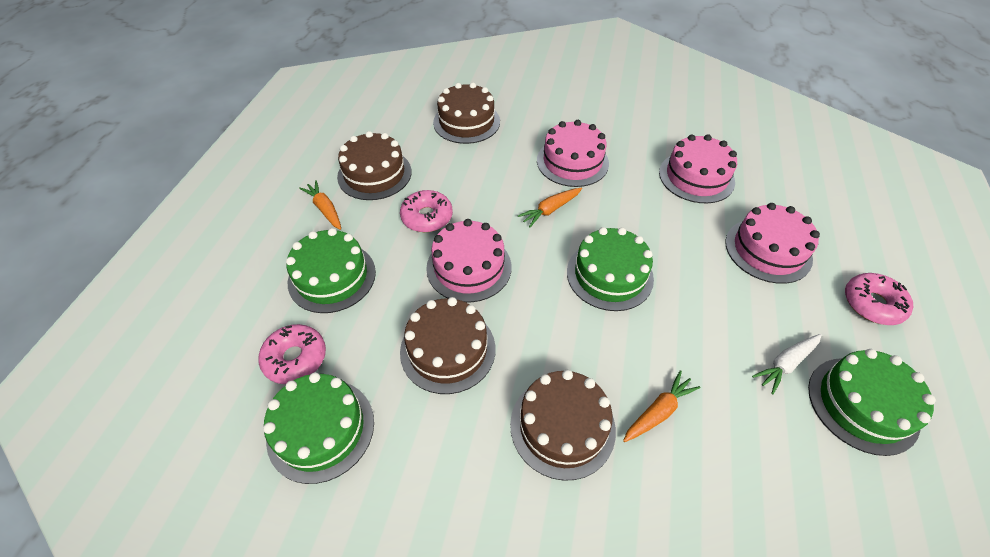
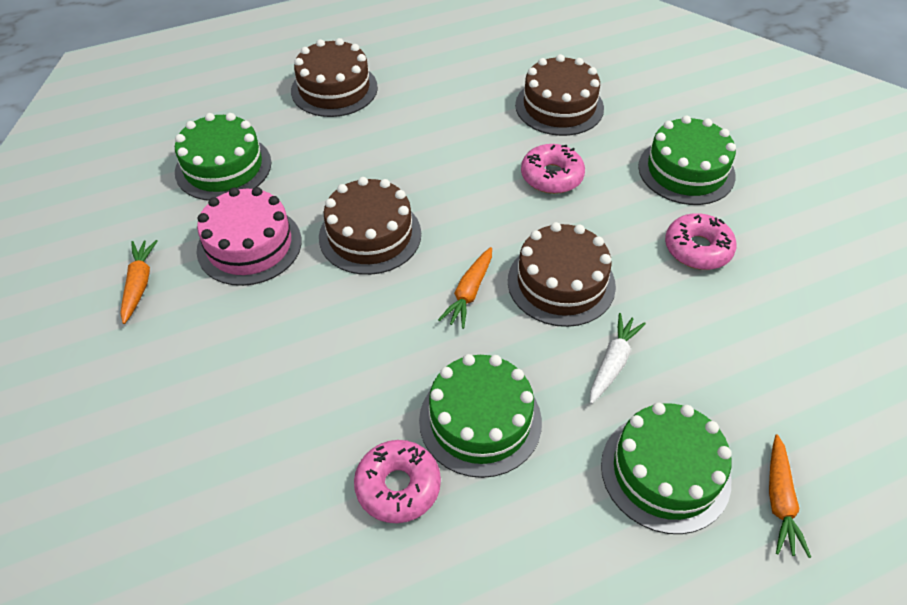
pink cake: 4 -> 1

